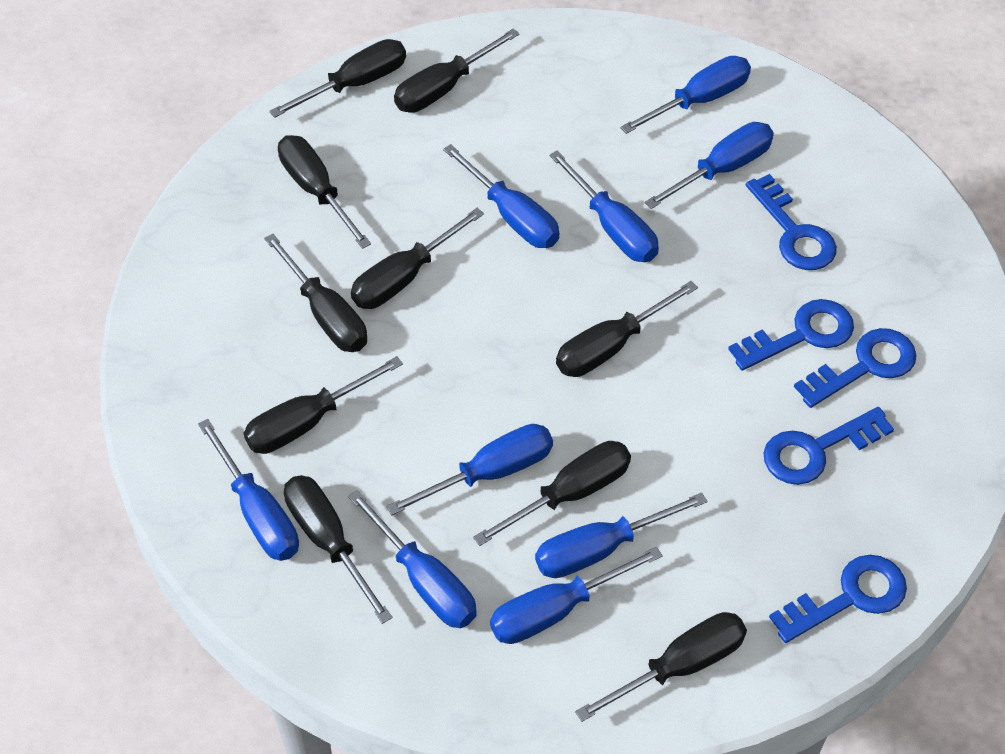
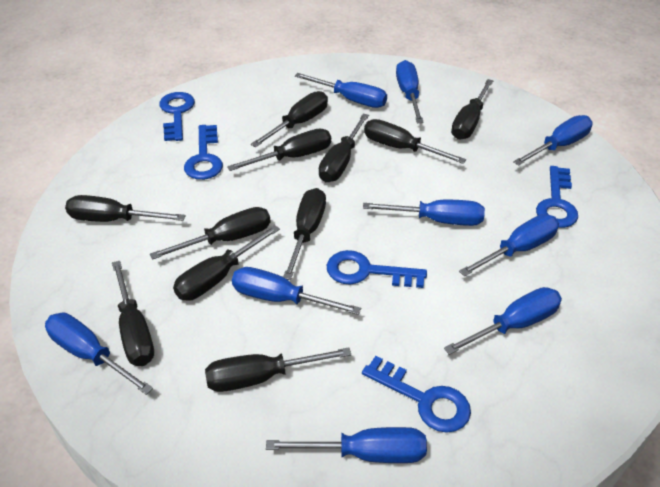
black screwdriver: 10 -> 11

